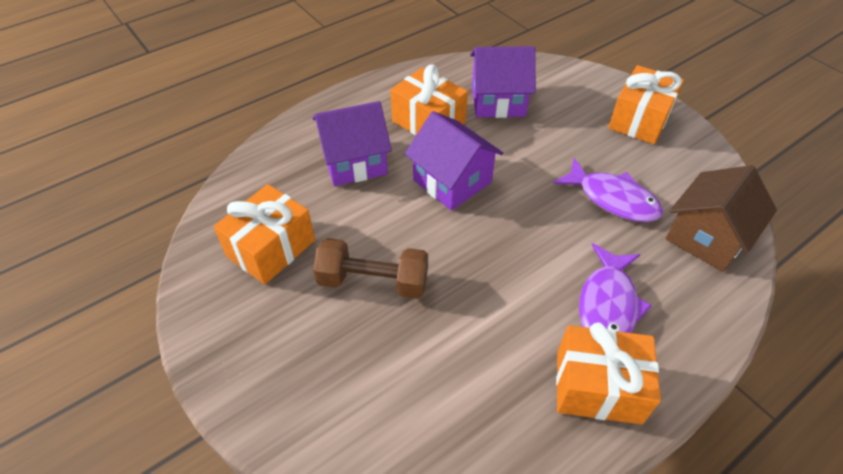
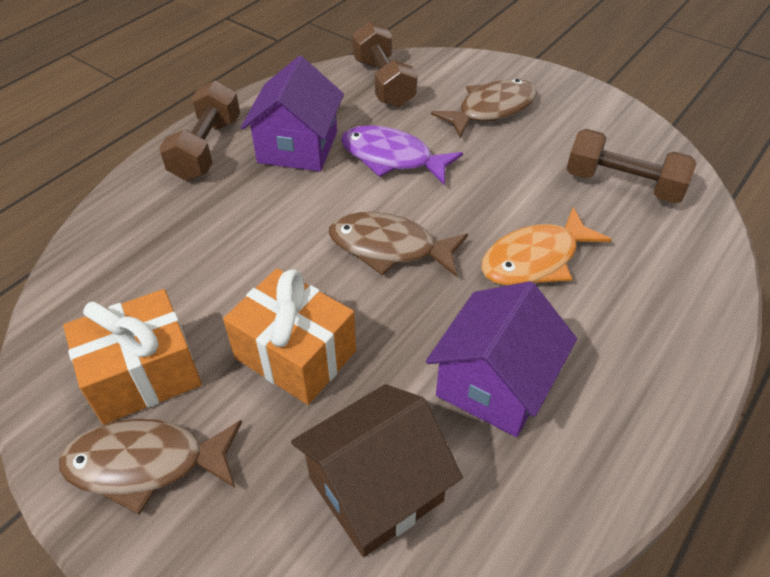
brown dumbbell: 1 -> 3
brown fish: 0 -> 3
orange fish: 0 -> 1
orange gift: 4 -> 2
purple fish: 2 -> 1
purple house: 3 -> 2

